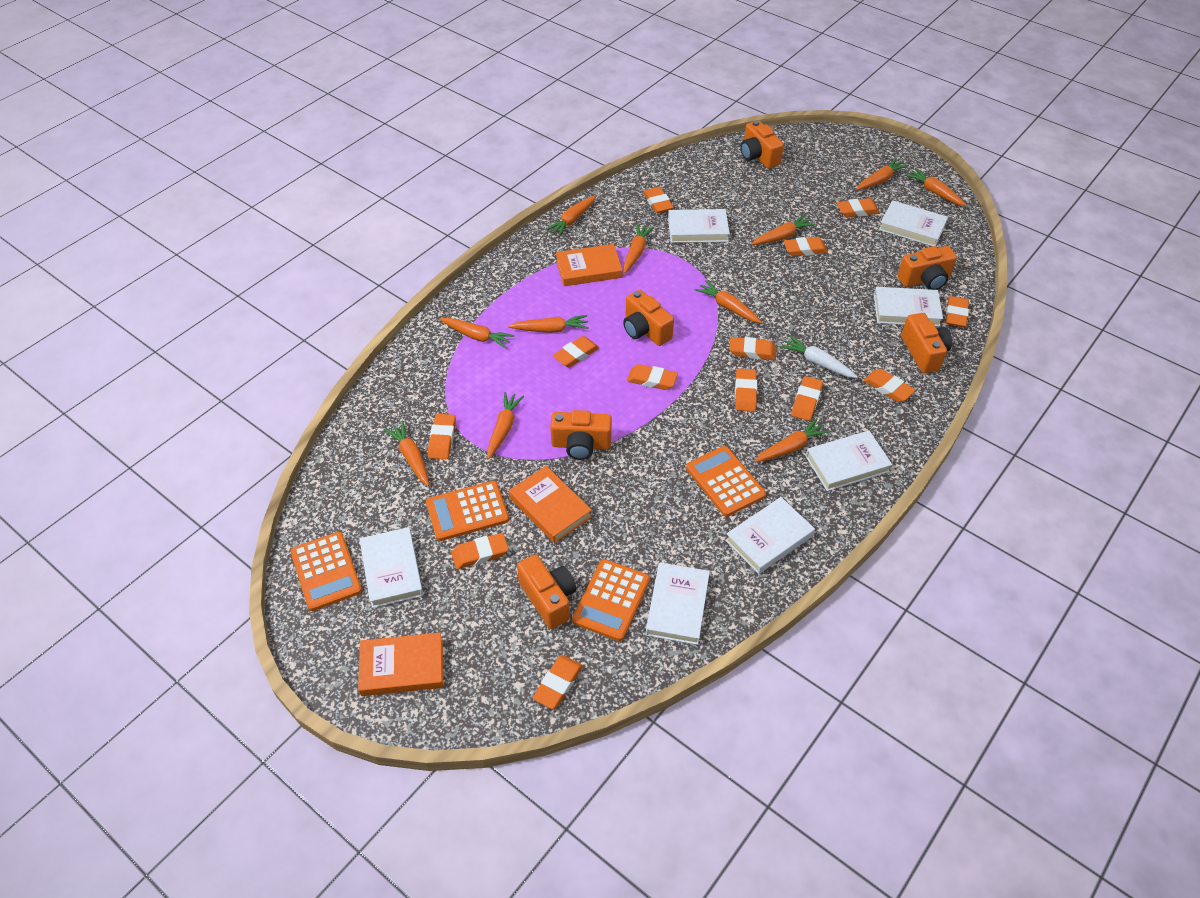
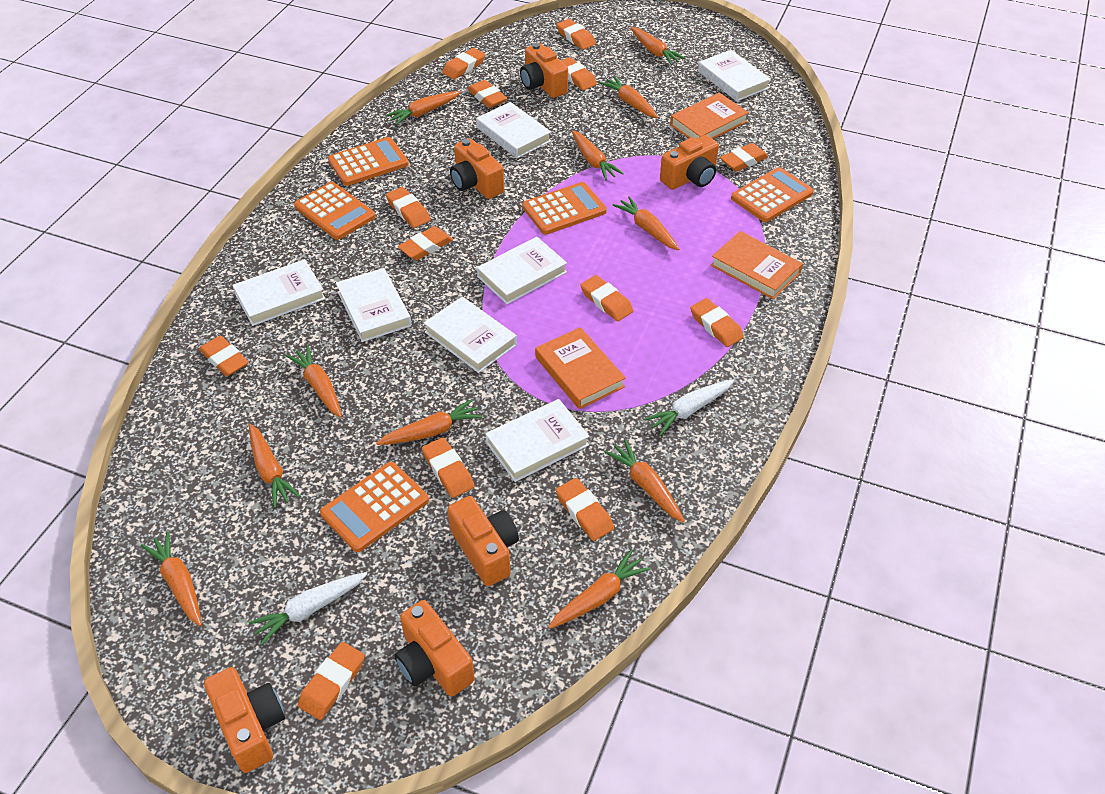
orange calculator: 4 -> 5
white carrot: 1 -> 2

